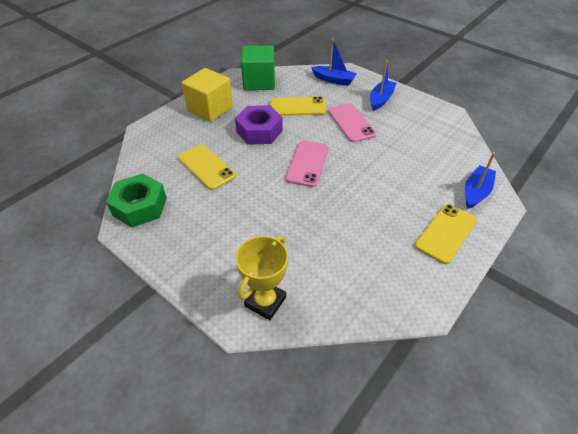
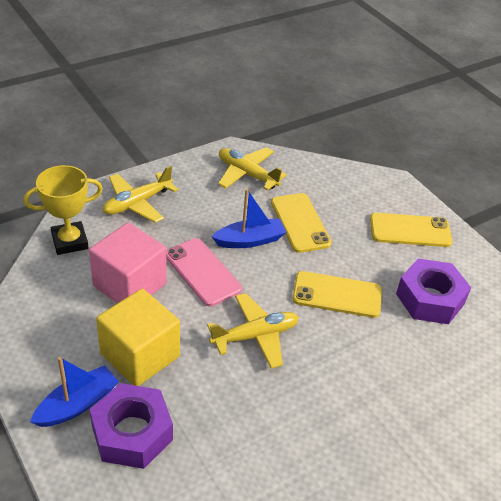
blue boat: 3 -> 2
green cube: 1 -> 0
green nut: 1 -> 0
pink cube: 0 -> 1
pink phone: 2 -> 1
purple nut: 1 -> 2
yellow plane: 0 -> 3

